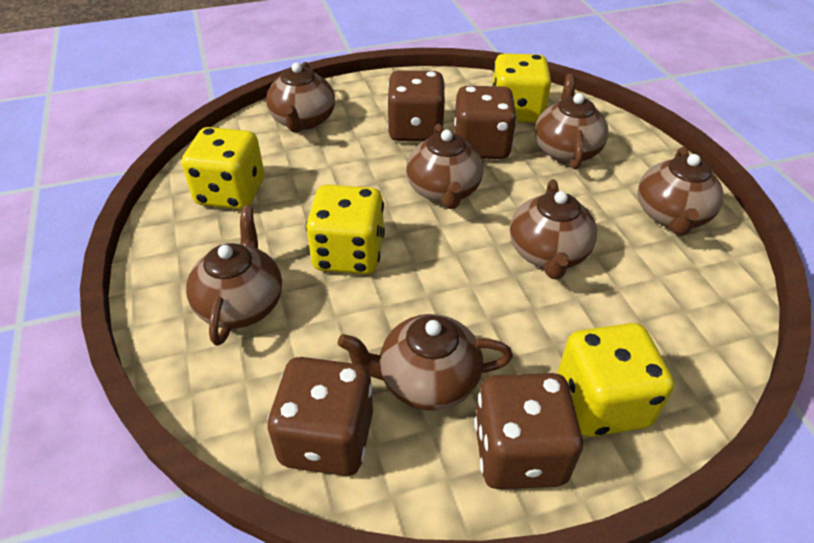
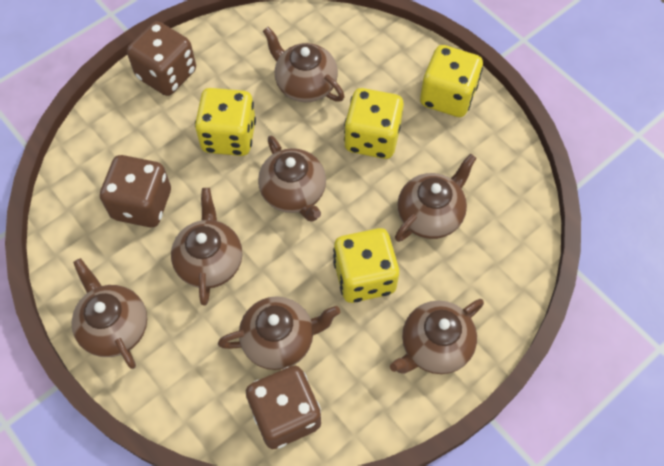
brown dice: 4 -> 3

